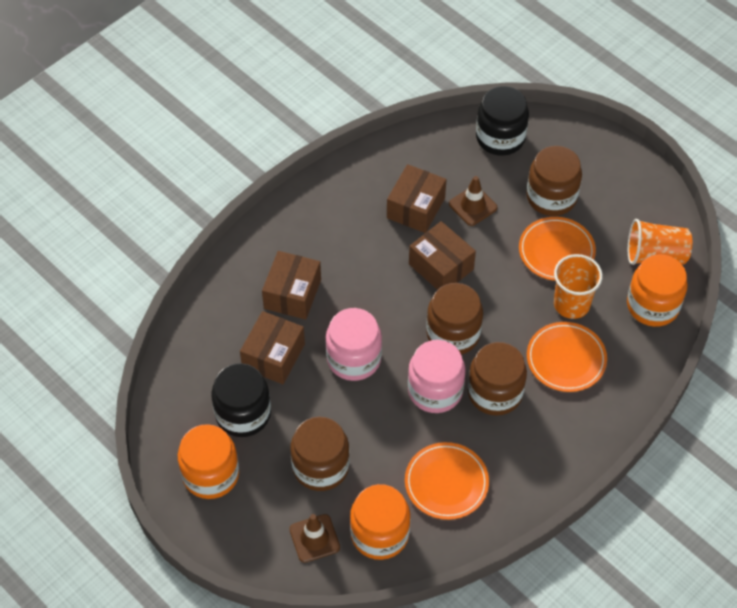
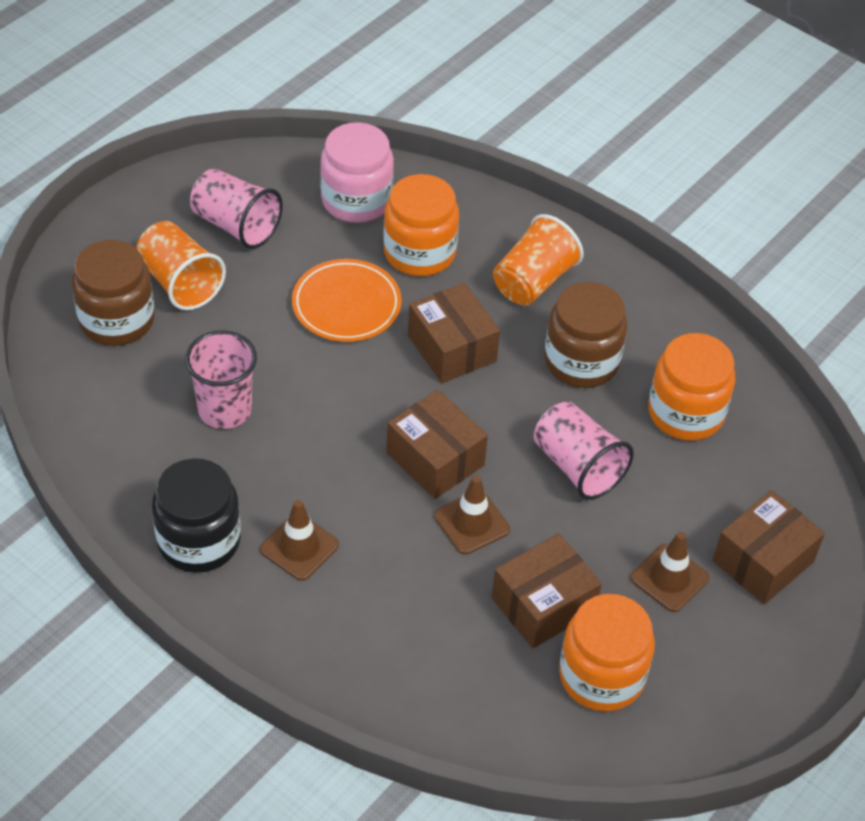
black jar: 2 -> 1
brown jar: 4 -> 2
brown traffic cone: 2 -> 3
orange plate: 3 -> 1
pink cup: 0 -> 3
pink jar: 2 -> 1

